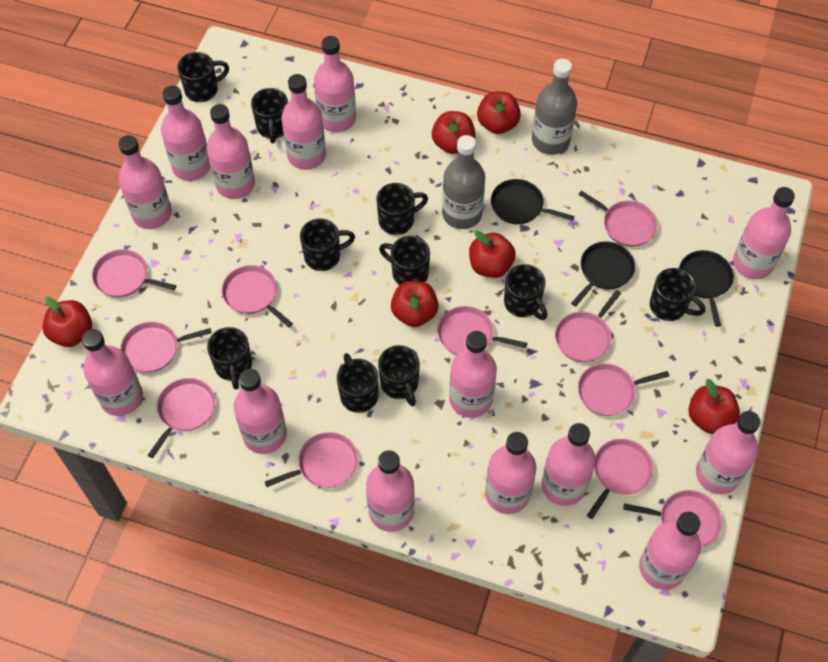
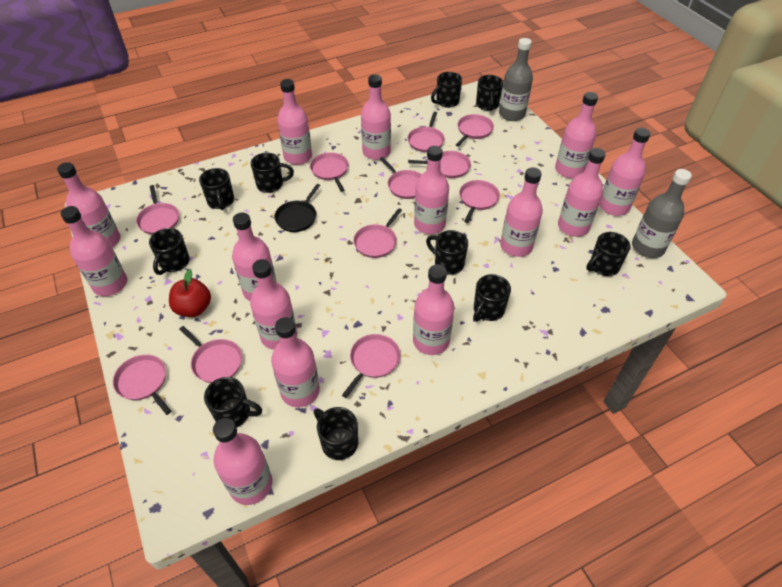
black pan: 3 -> 1
red apple: 6 -> 1

